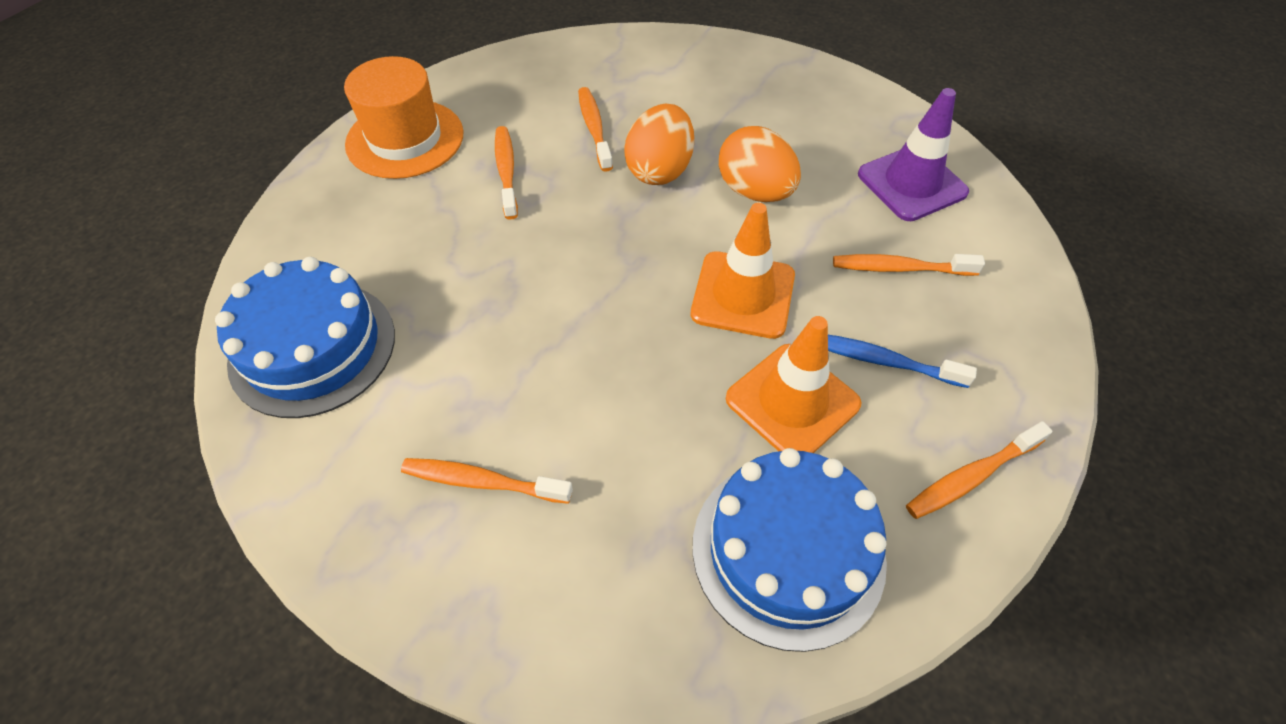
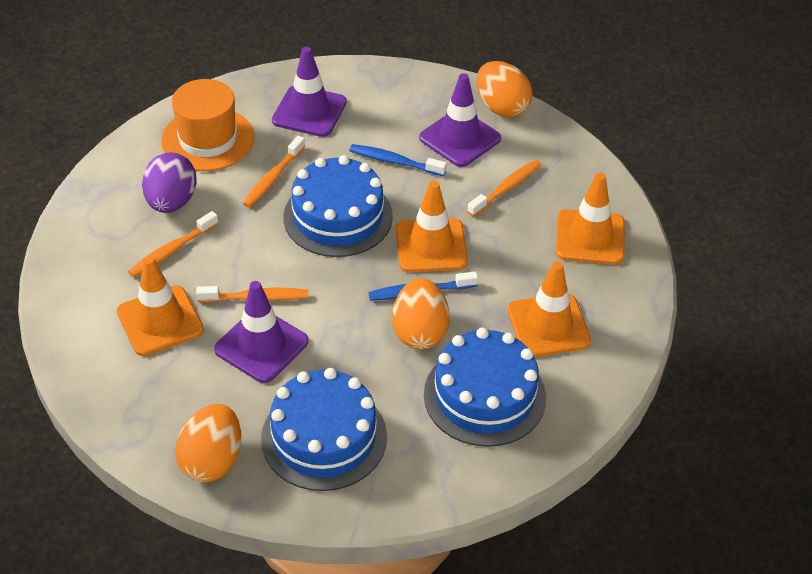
blue cake: 2 -> 3
blue toothbrush: 1 -> 2
orange egg: 2 -> 3
orange toothbrush: 5 -> 4
orange traffic cone: 2 -> 4
purple egg: 0 -> 1
purple traffic cone: 1 -> 3

